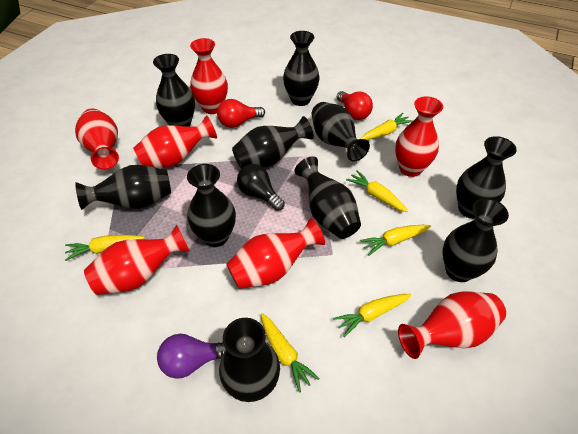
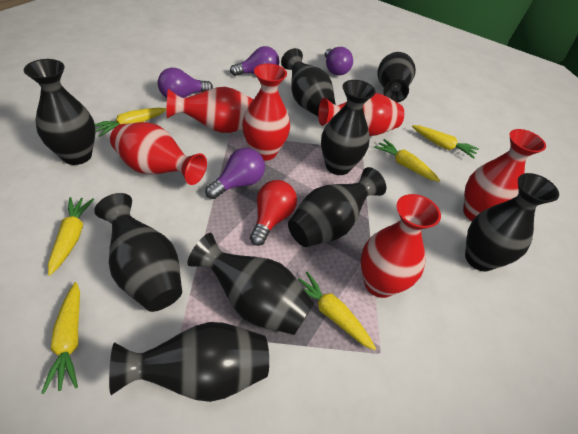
black light bulb: 1 -> 0
black vase: 10 -> 9
purple light bulb: 1 -> 4
red light bulb: 2 -> 1
red vase: 7 -> 6

